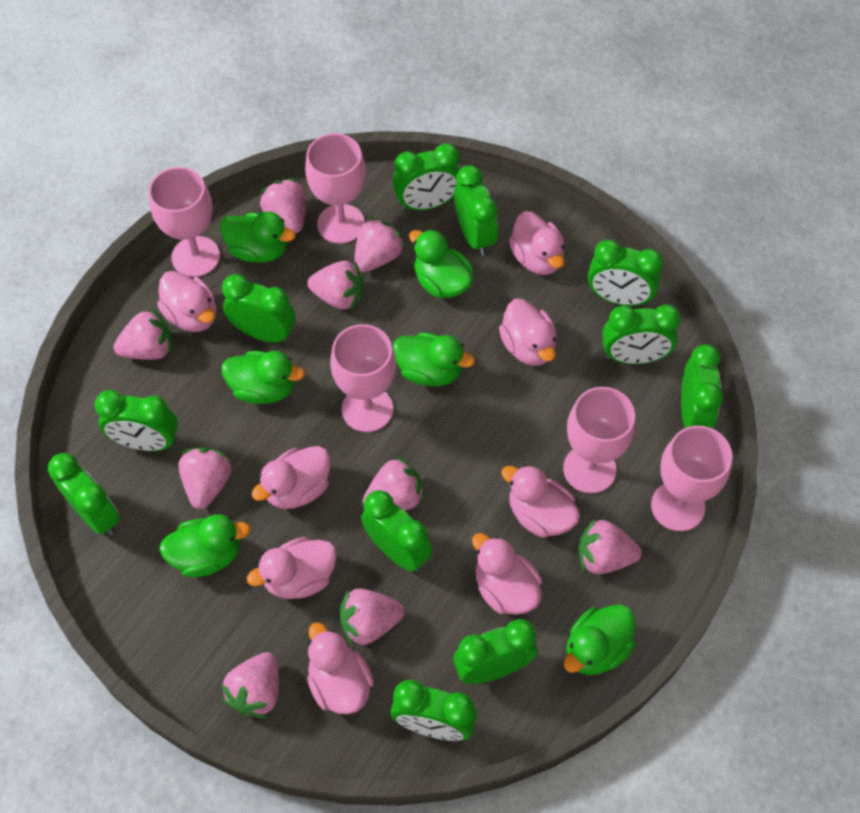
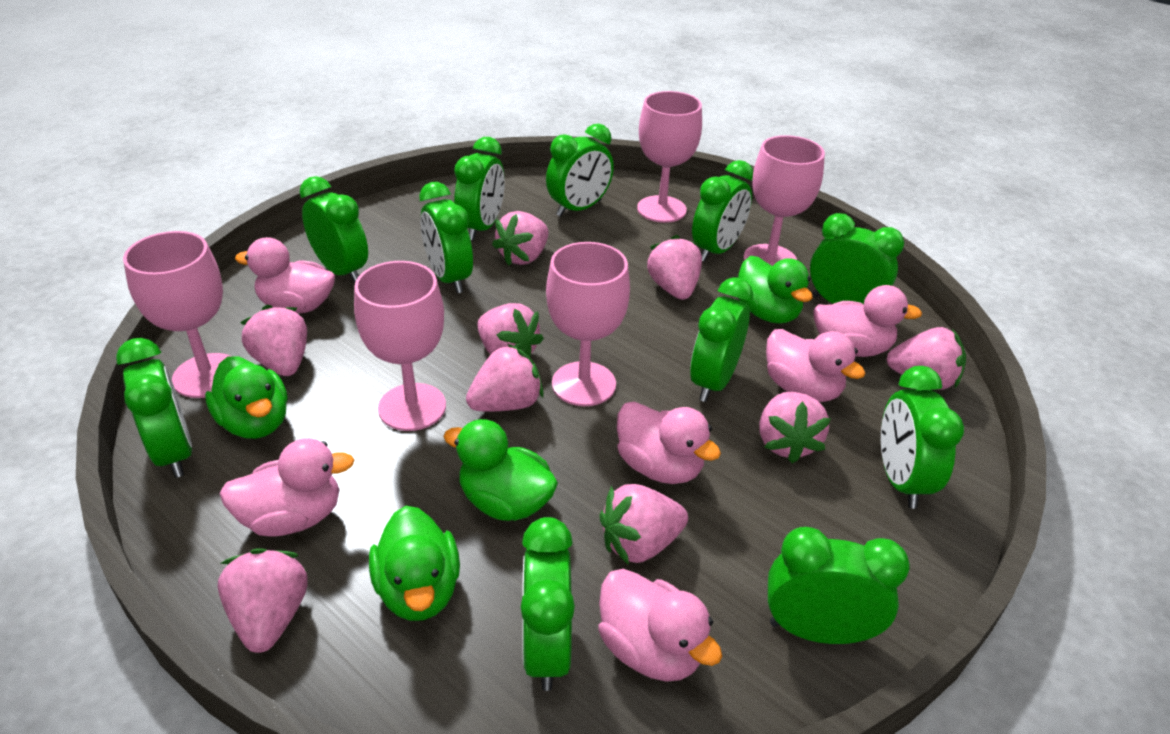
green duck: 6 -> 4
pink duck: 8 -> 6

